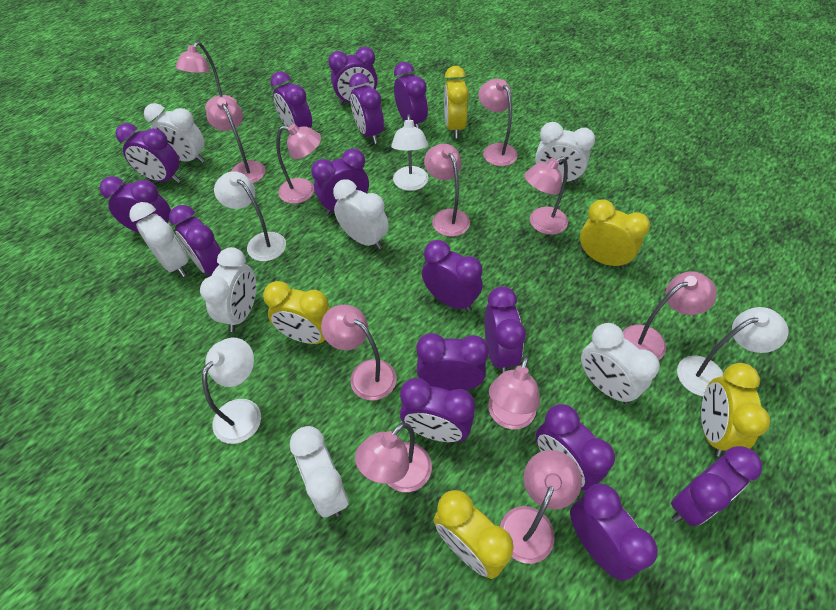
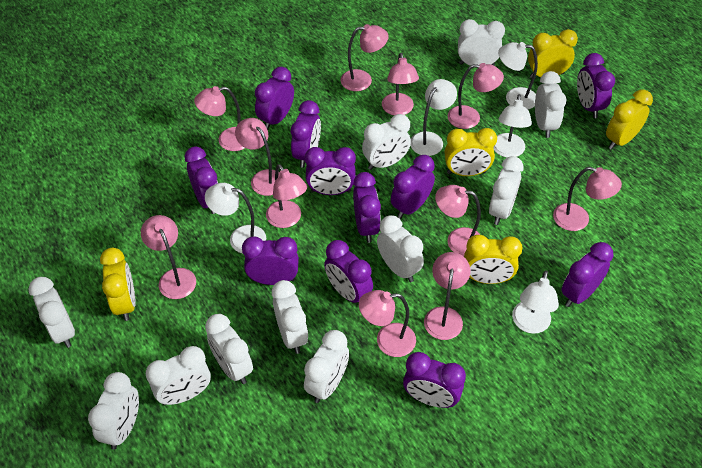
purple clock: 15 -> 11
white clock: 7 -> 11
white lamp: 4 -> 5

